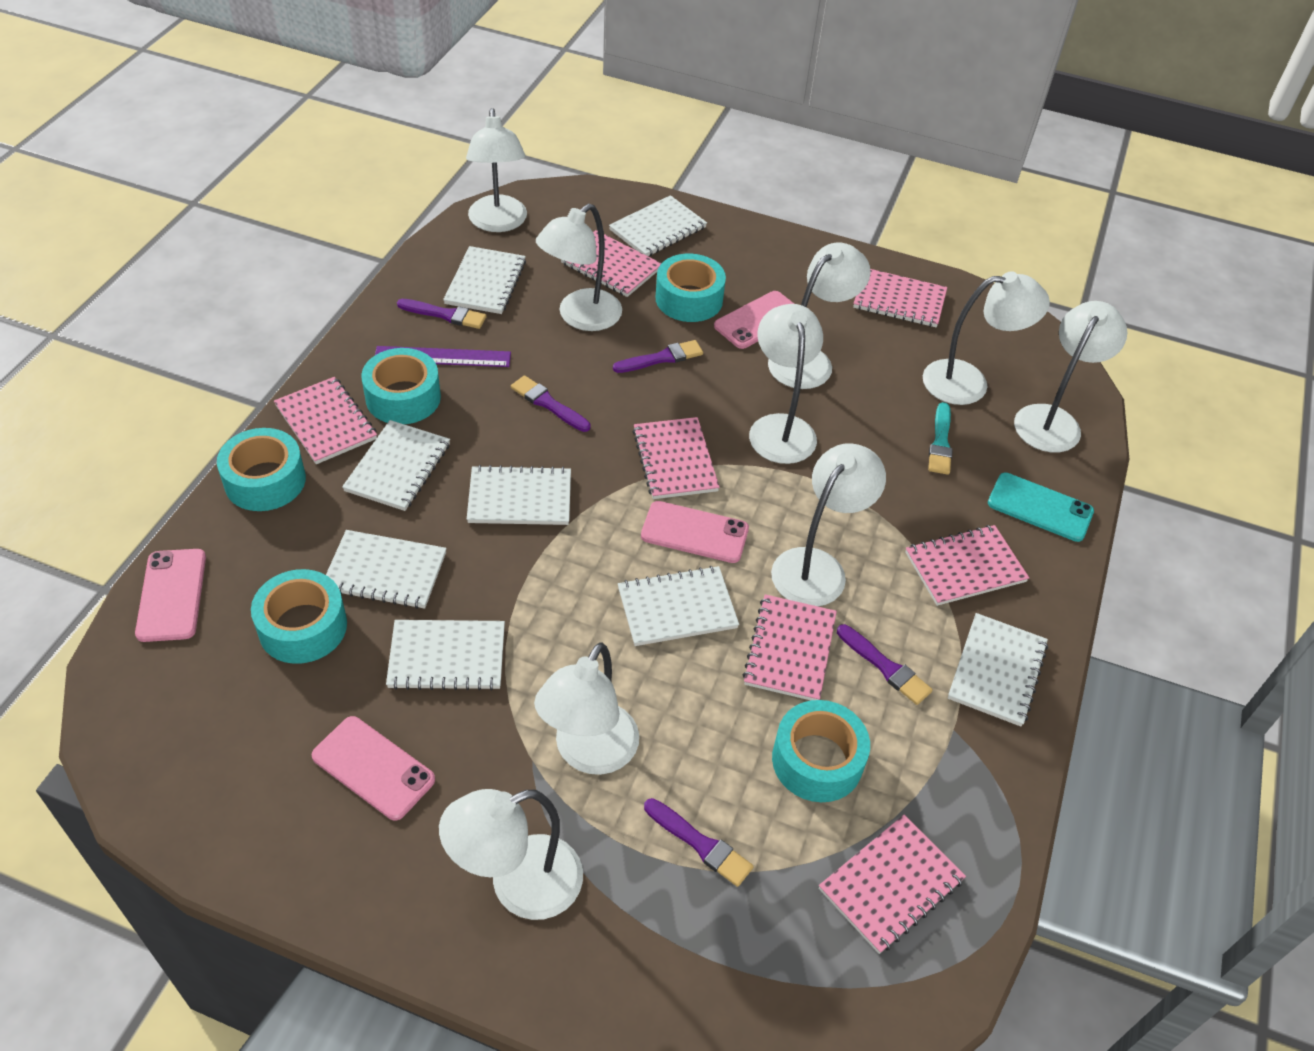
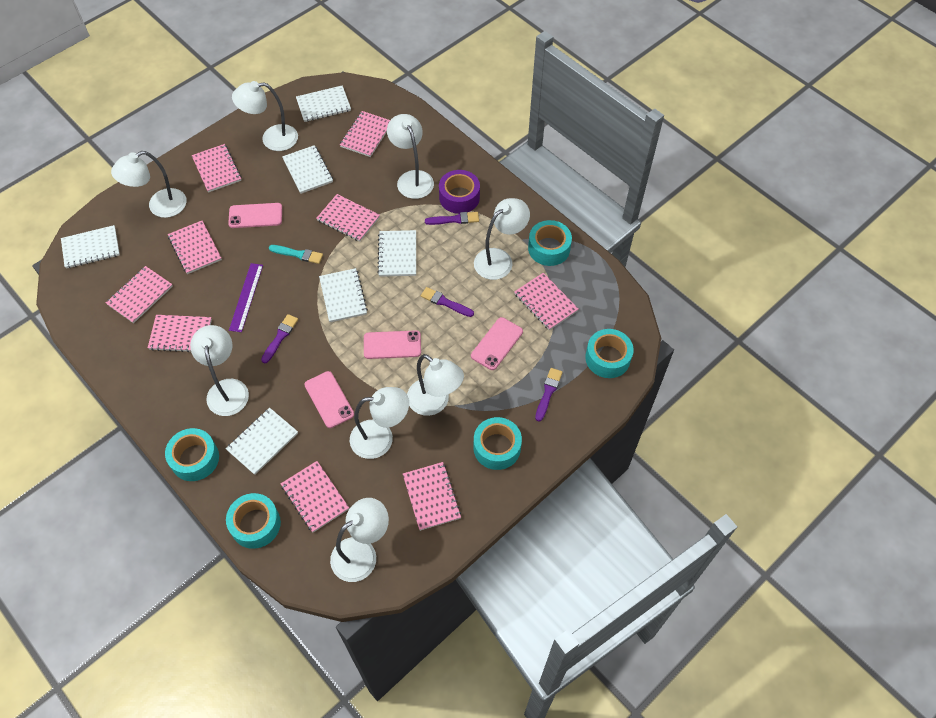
pink notebook: 7 -> 9
purple brush: 5 -> 4
purple tape: 0 -> 1
turquoise phone: 1 -> 0
white lamp: 9 -> 8
white notebook: 8 -> 6

